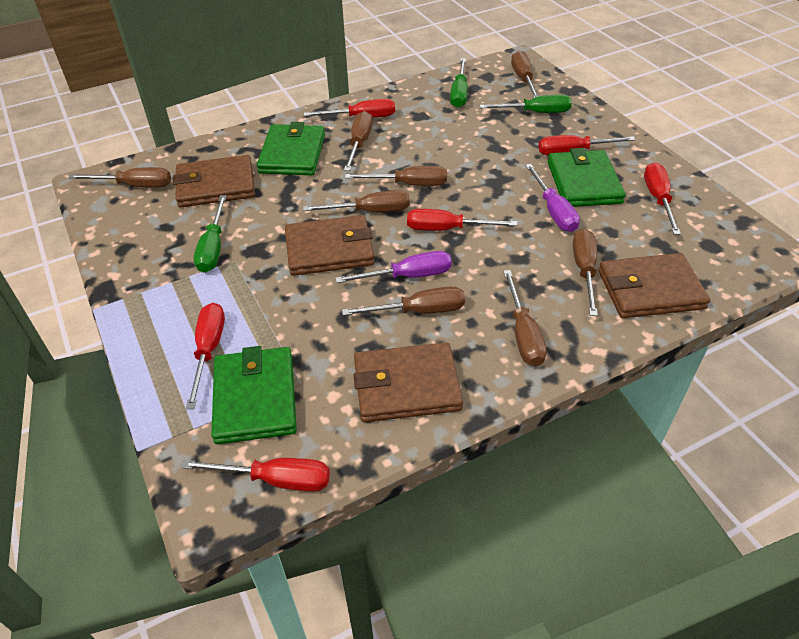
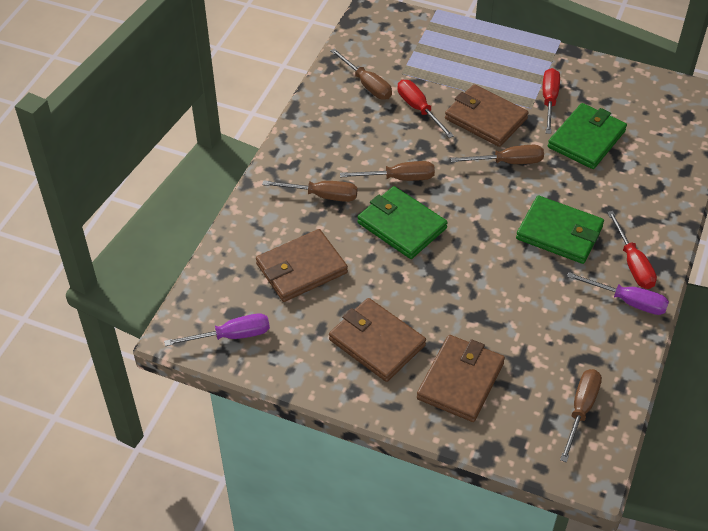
brown screwdriver: 8 -> 5
green screwdriver: 3 -> 0
red screwdriver: 6 -> 3

